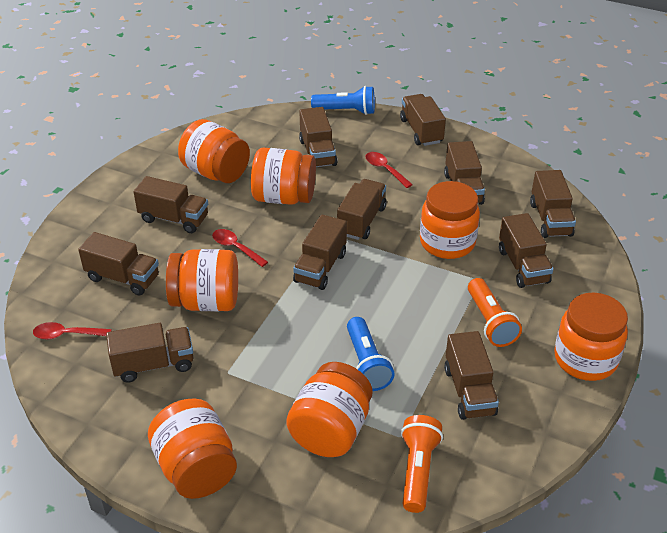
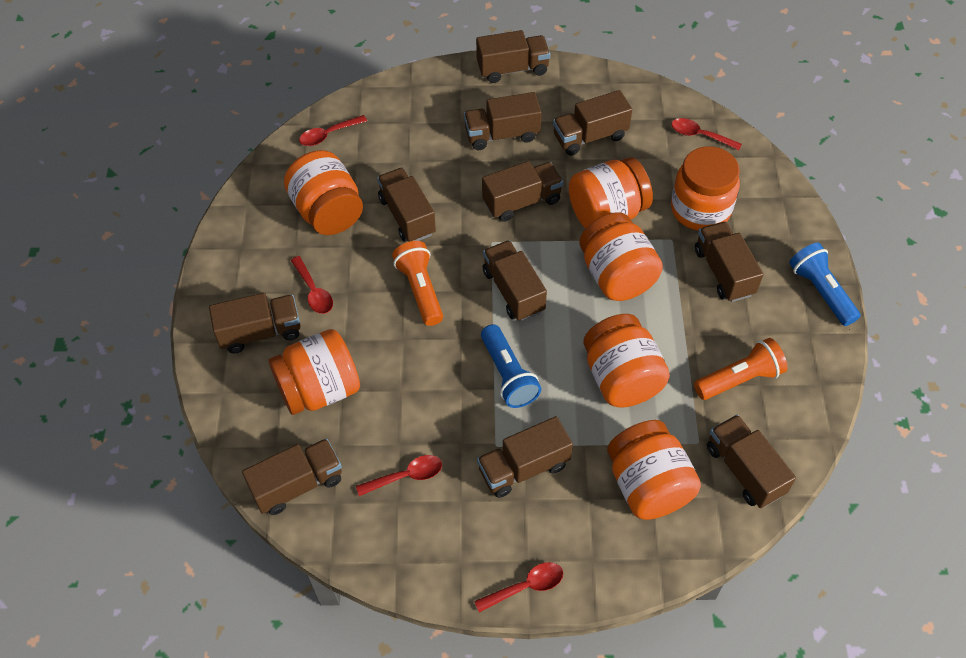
red spoon: 3 -> 5

